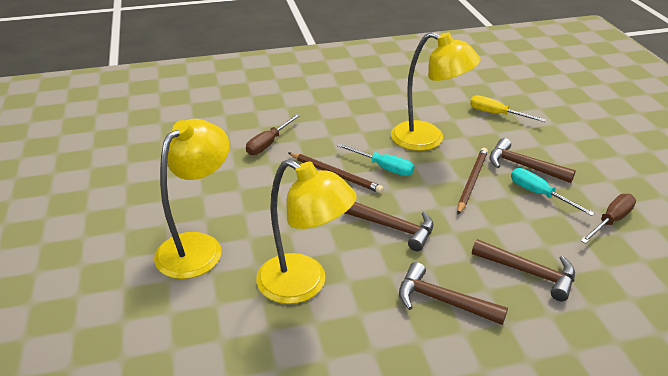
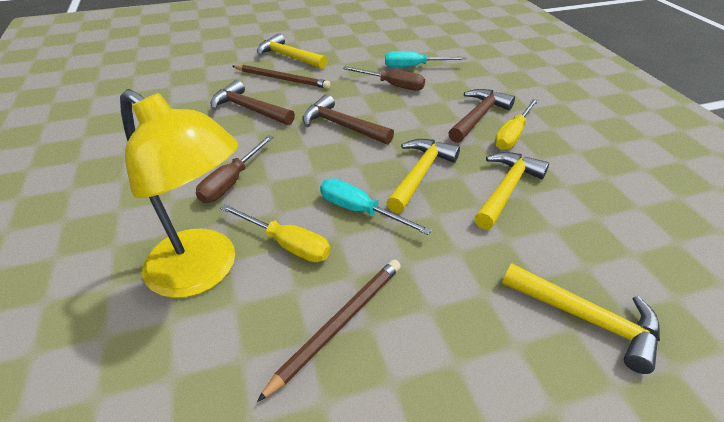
brown hammer: 4 -> 3
yellow hammer: 0 -> 4
yellow lamp: 3 -> 1
yellow screwdriver: 1 -> 2

